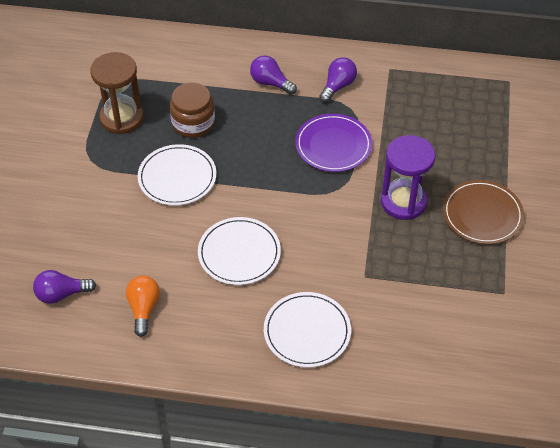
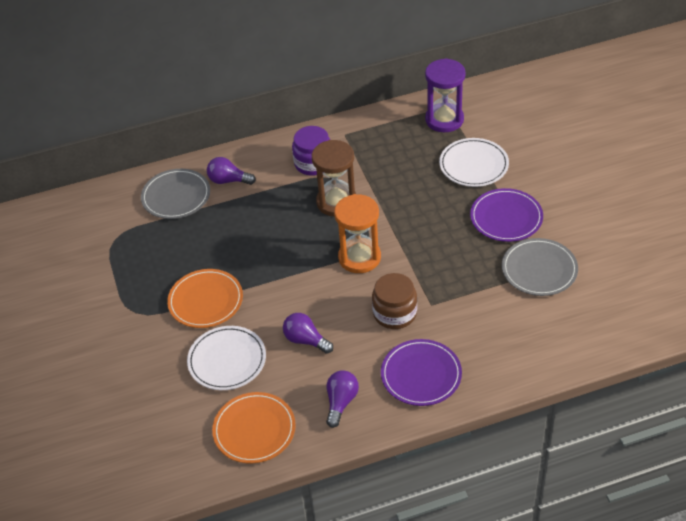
brown plate: 1 -> 0
grey plate: 0 -> 2
orange hourglass: 0 -> 1
orange light bulb: 1 -> 0
orange plate: 0 -> 2
purple jar: 0 -> 1
purple plate: 1 -> 2
white plate: 3 -> 2

